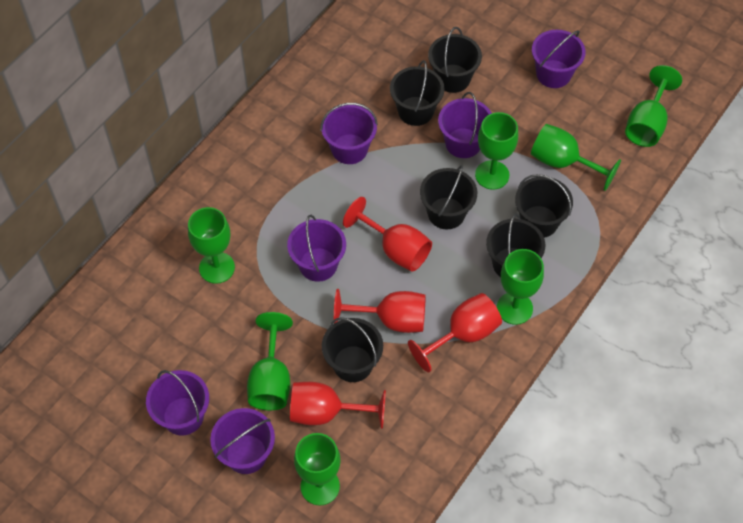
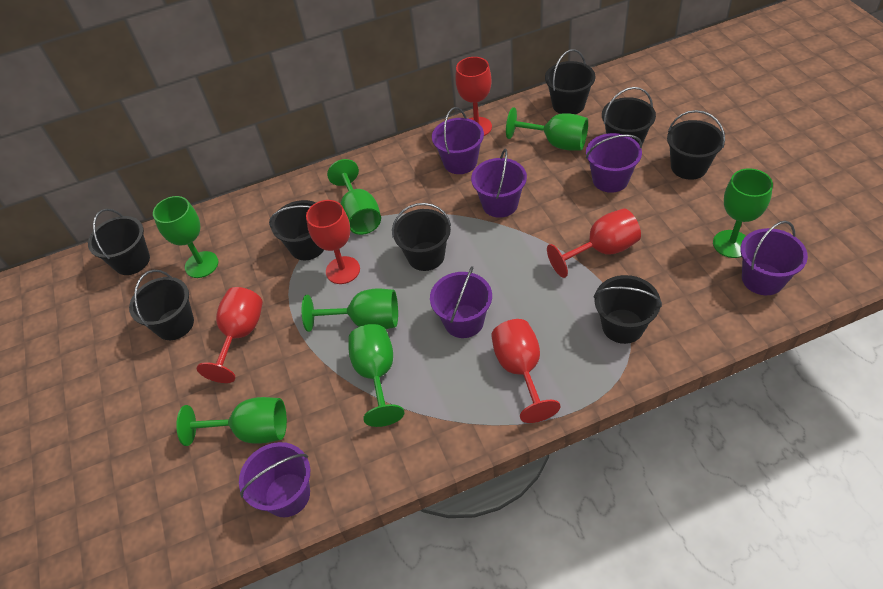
black bucket: 6 -> 8
red goblet: 4 -> 5

